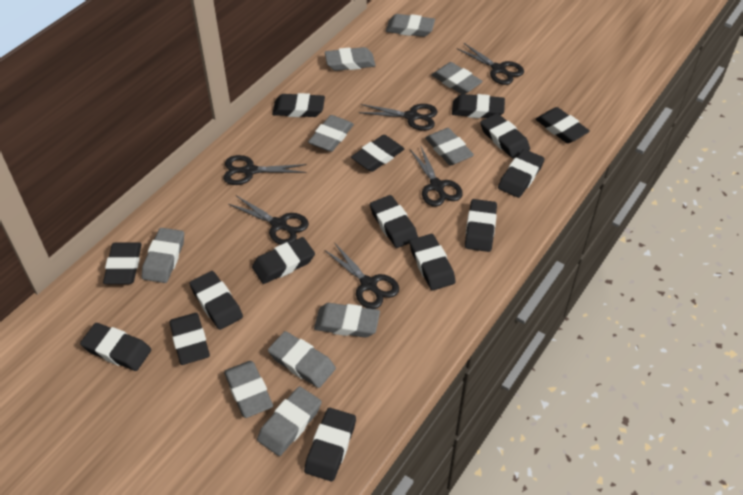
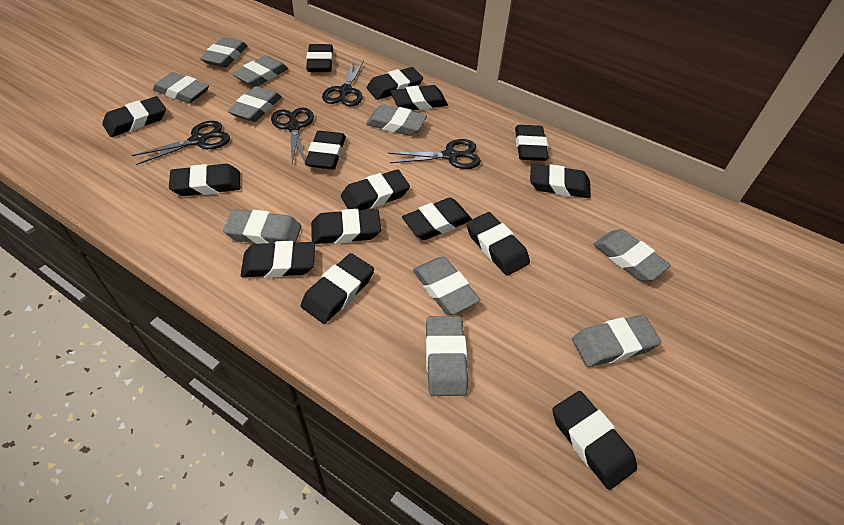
black scissors: 6 -> 4

